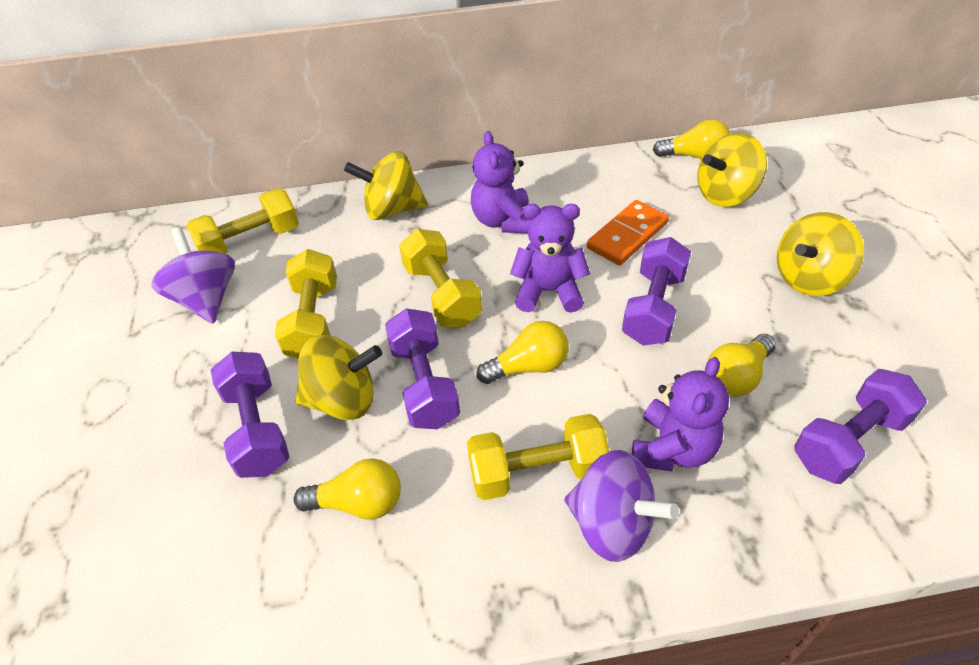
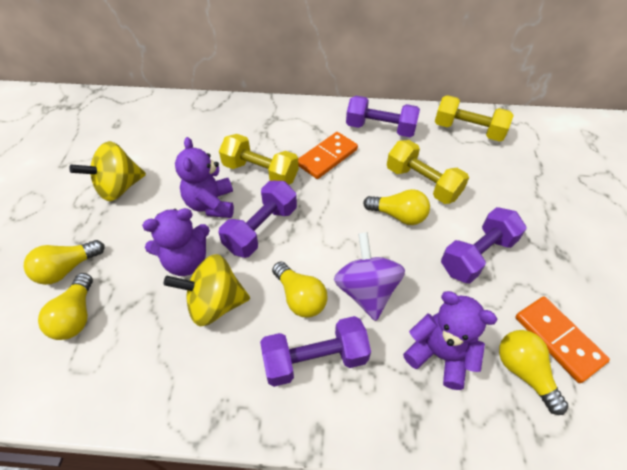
orange domino: 1 -> 2
purple spinning top: 2 -> 1
yellow dumbbell: 4 -> 3
yellow light bulb: 4 -> 5
yellow spinning top: 4 -> 2

